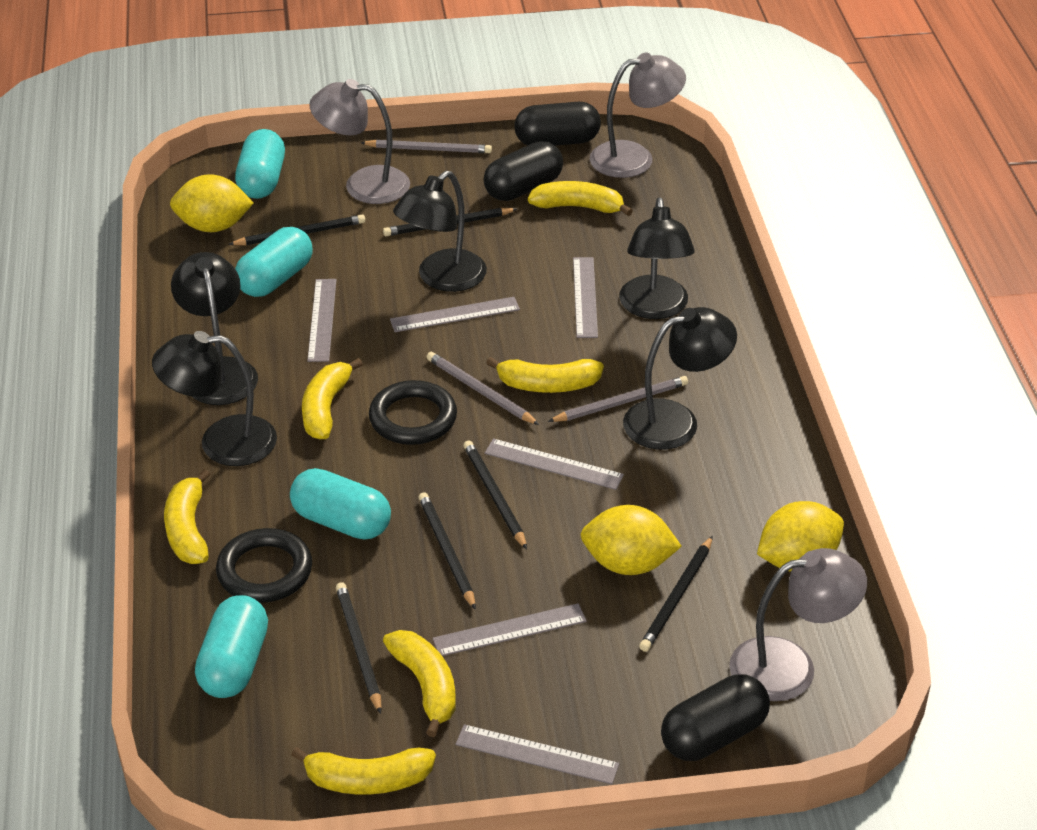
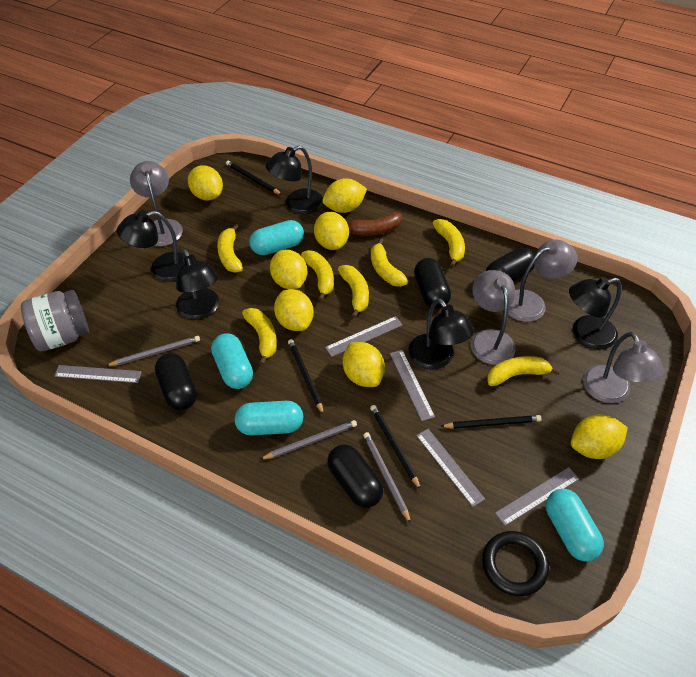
black capsule: 3 -> 4
black pencil: 6 -> 4
black ring: 2 -> 1
brown banana: 0 -> 1
grey jar: 0 -> 1
grey lamp: 3 -> 4
grey ruler: 6 -> 5
yellow banana: 6 -> 7
yellow lemon: 3 -> 7

